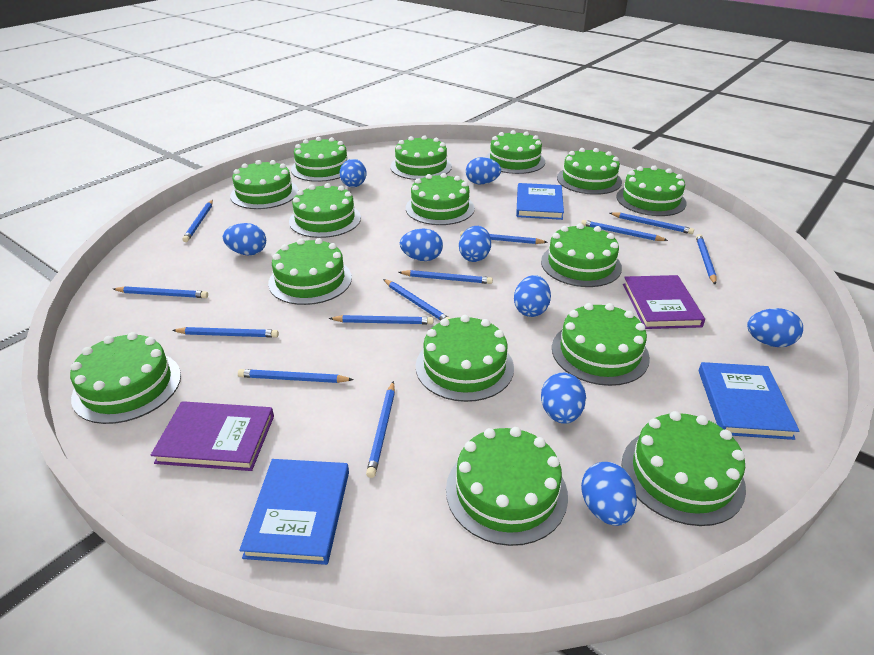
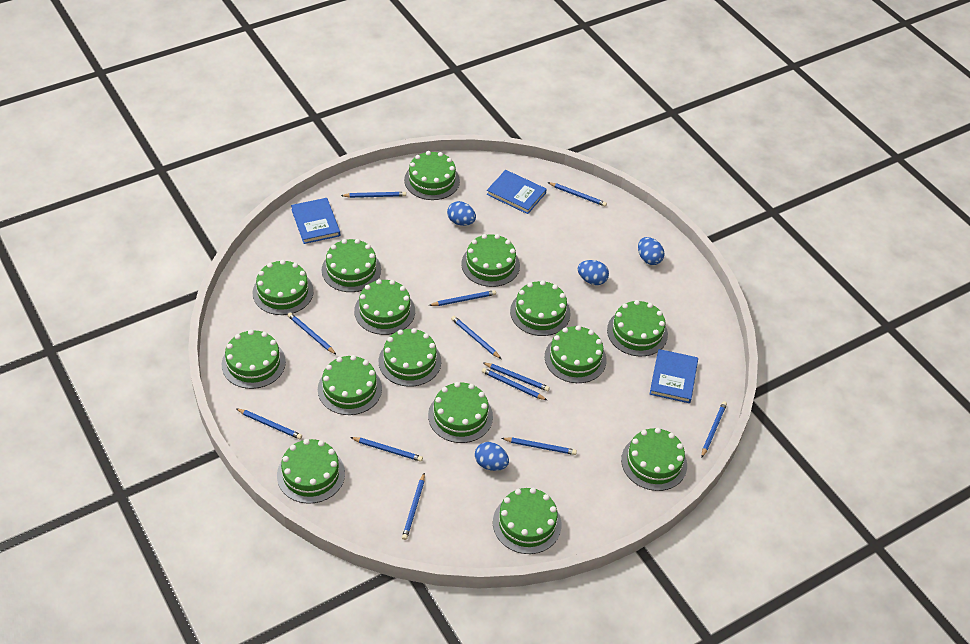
blue egg: 9 -> 4
purple book: 2 -> 0

